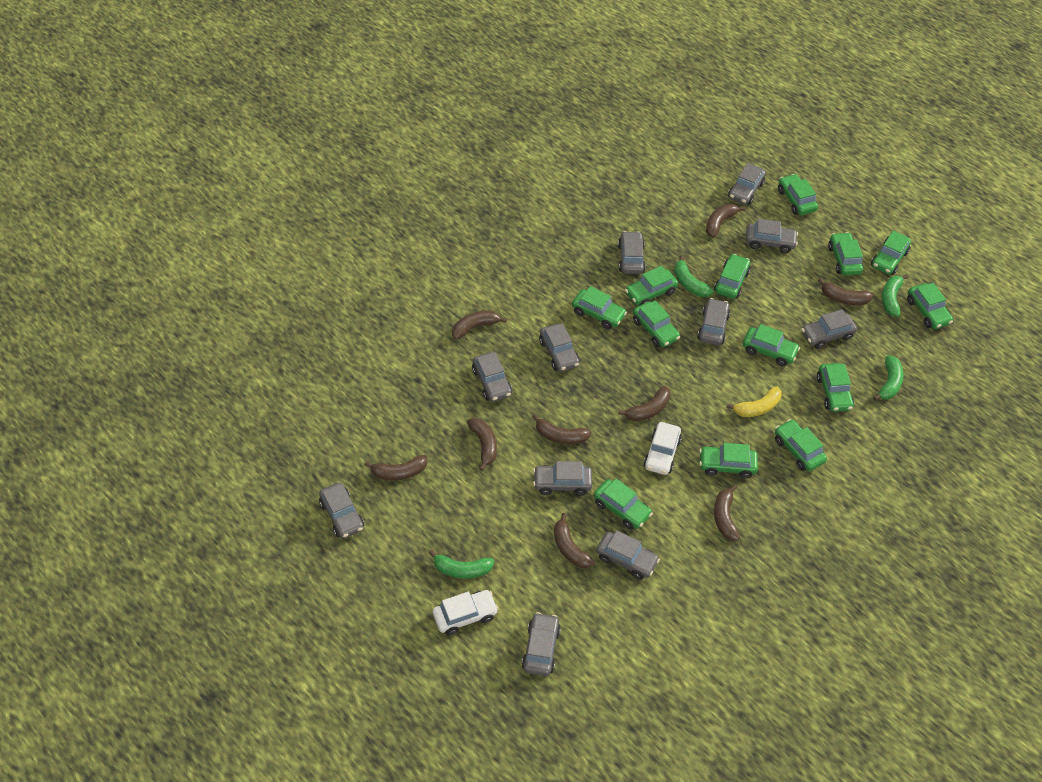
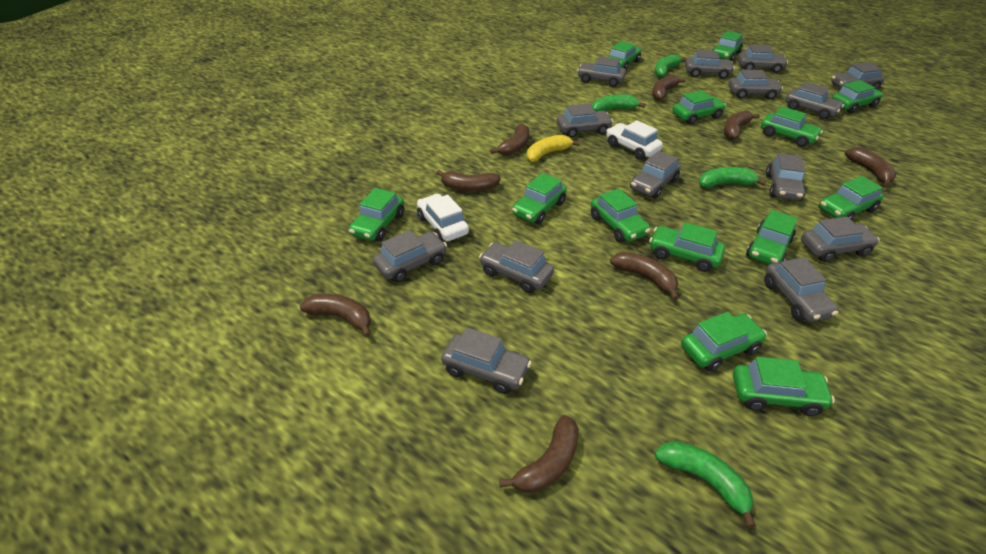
brown banana: 9 -> 8
grey car: 11 -> 14

